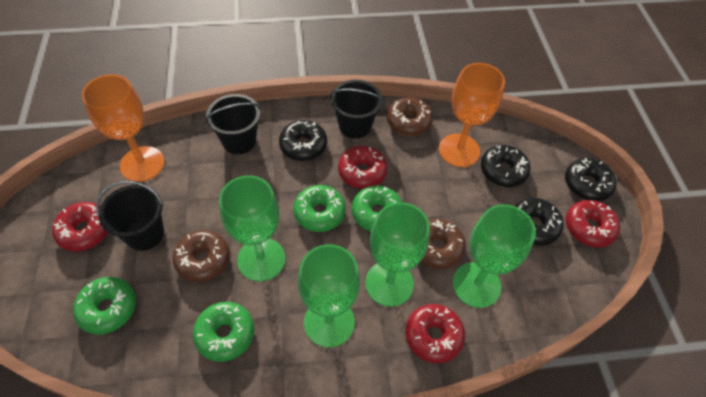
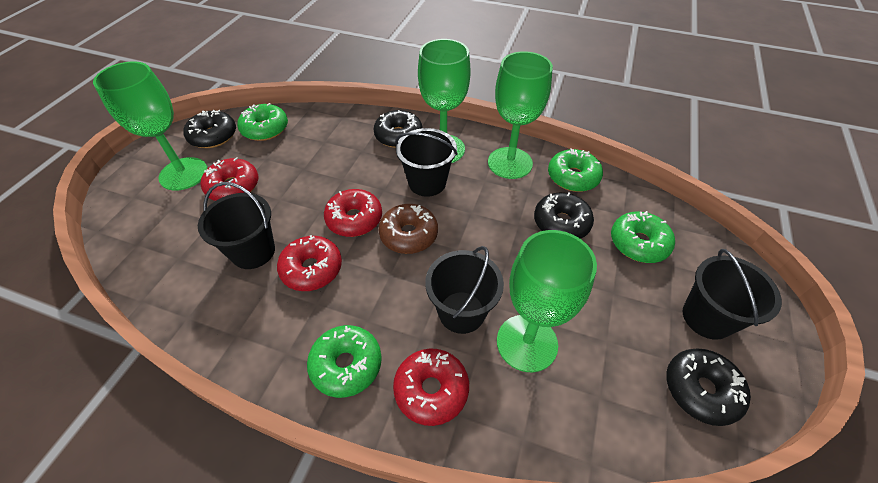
black bucket: 3 -> 4
brown donut: 3 -> 1
orange goblet: 2 -> 0

